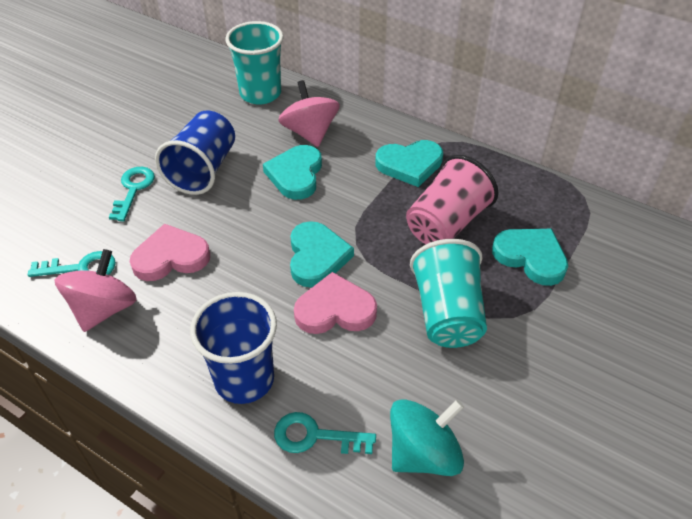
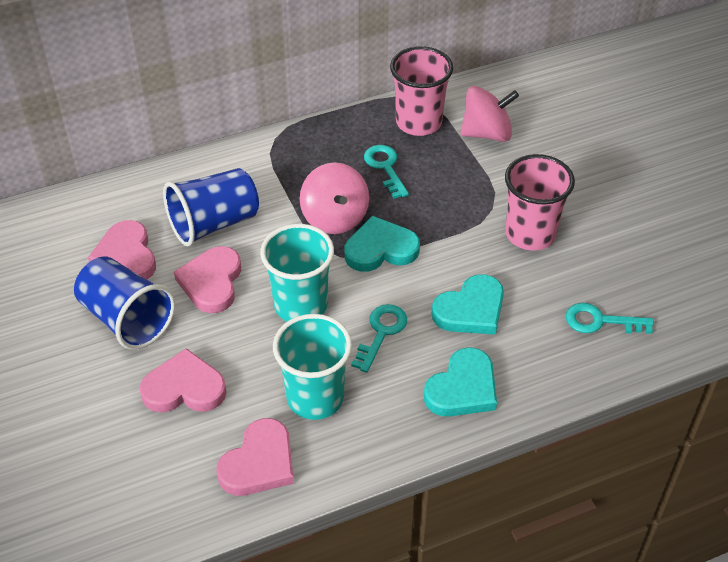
pink cup: 1 -> 2
pink heart: 2 -> 4
turquoise heart: 4 -> 3
turquoise spinning top: 1 -> 0

